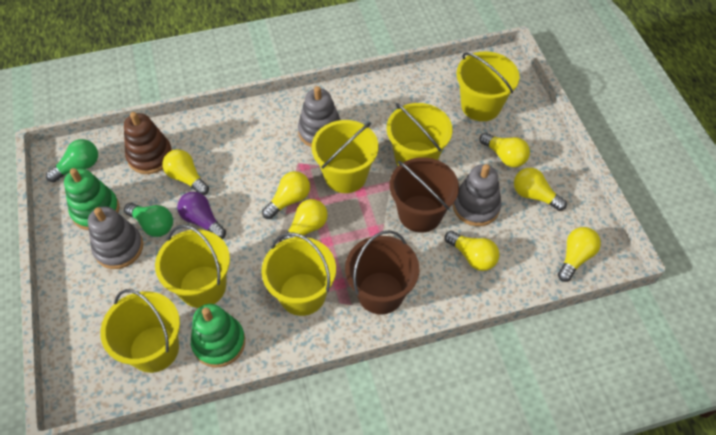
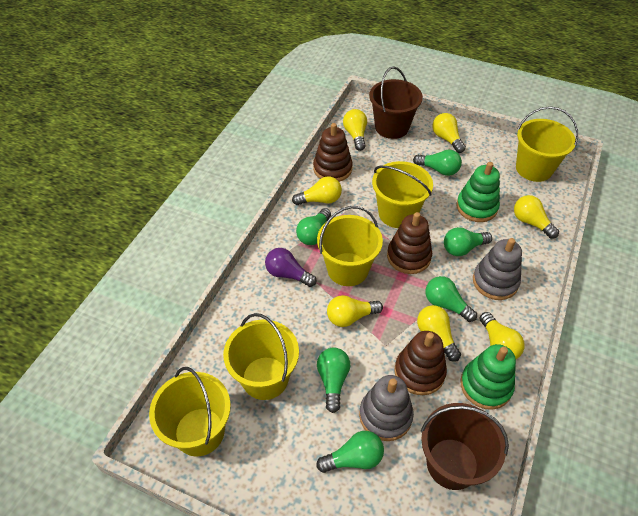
brown stacking toy: 1 -> 3
green light bulb: 2 -> 6
grey stacking toy: 3 -> 2
yellow bucket: 6 -> 5

